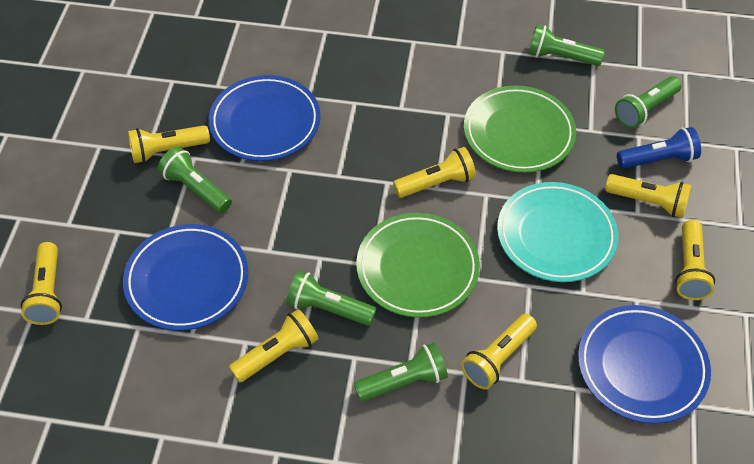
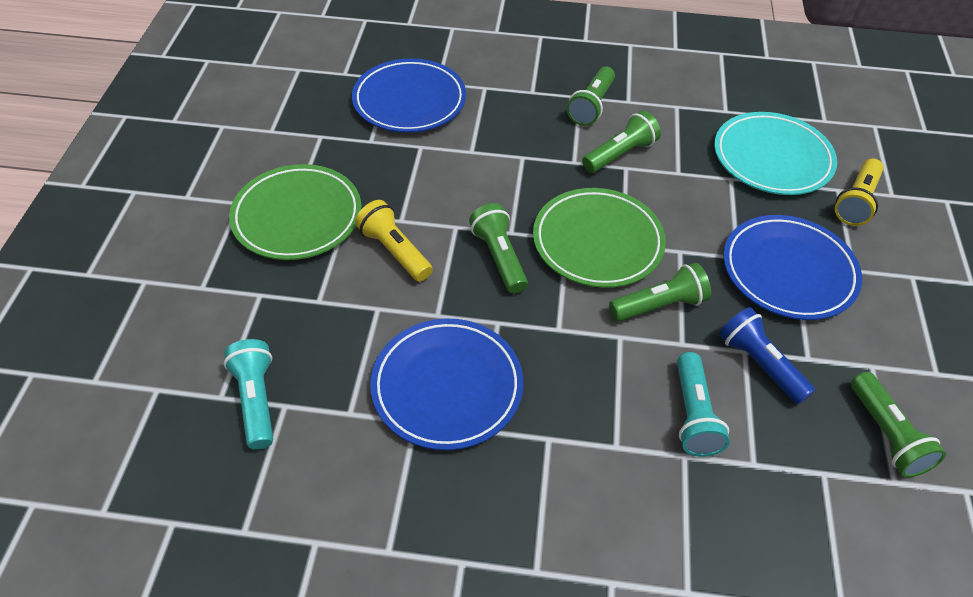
turquoise flashlight: 0 -> 2
yellow flashlight: 7 -> 2

